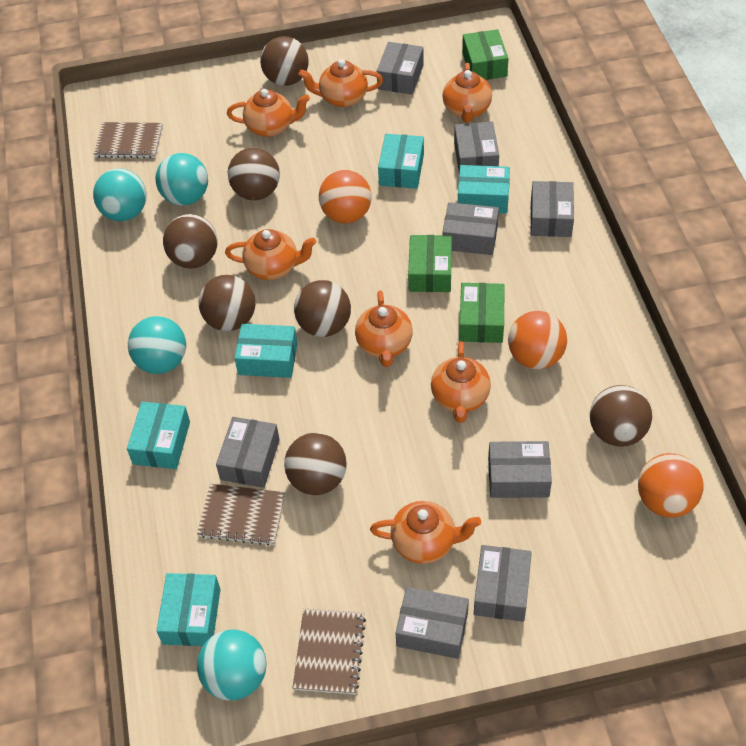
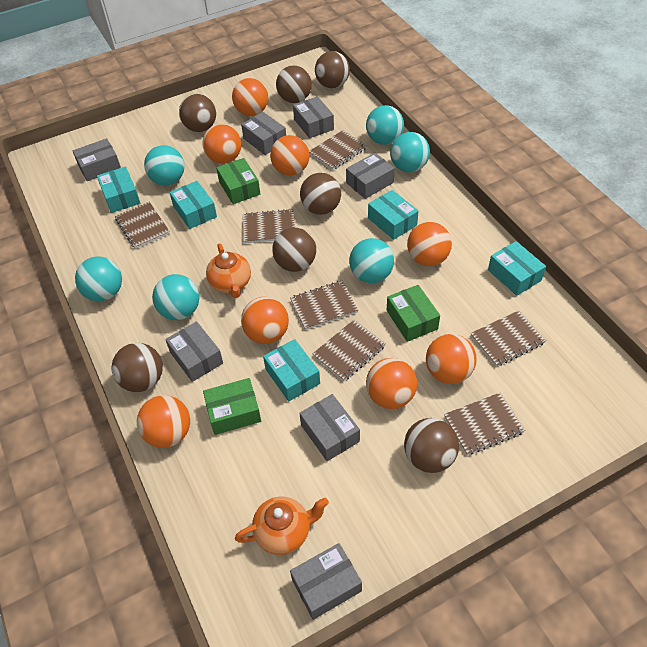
brown notebook: 3 -> 7
grey box: 8 -> 7
orange ball: 3 -> 8
orange teapot: 7 -> 2
turquoise ball: 4 -> 6

